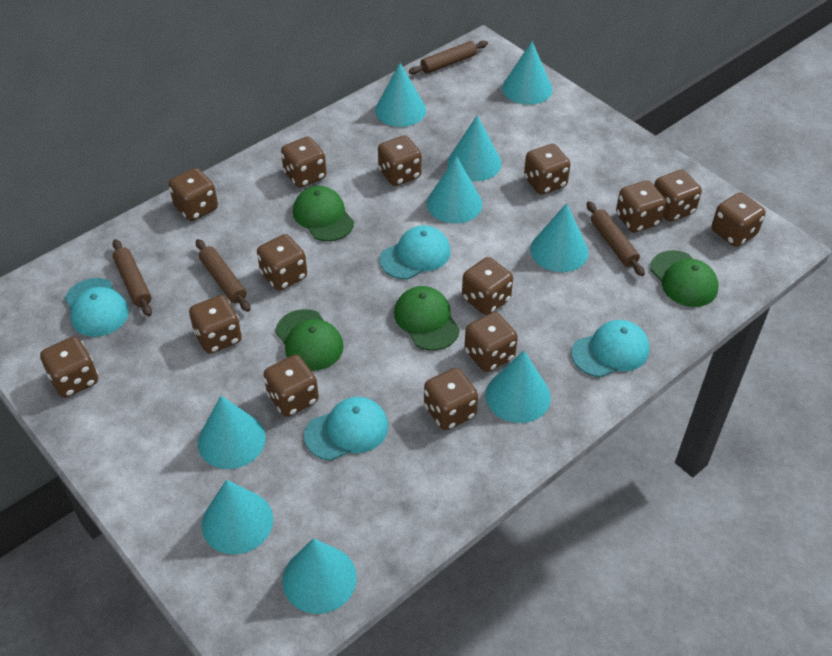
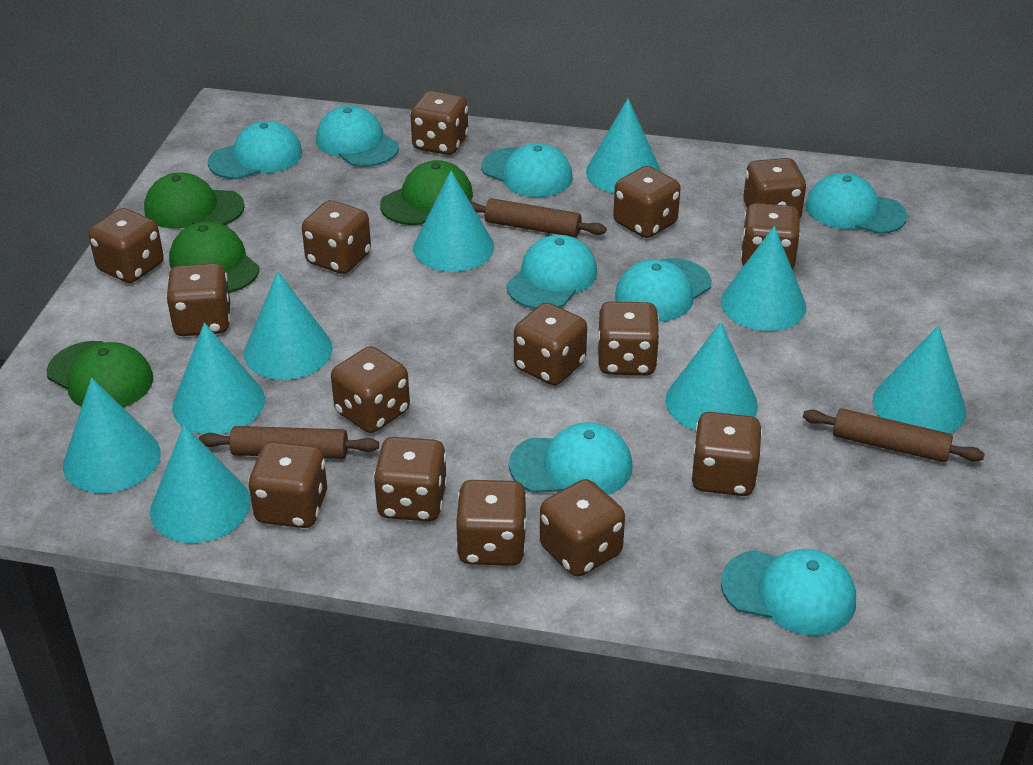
brown dice: 14 -> 15
brown rolling pin: 4 -> 3
turquoise cap: 4 -> 8

